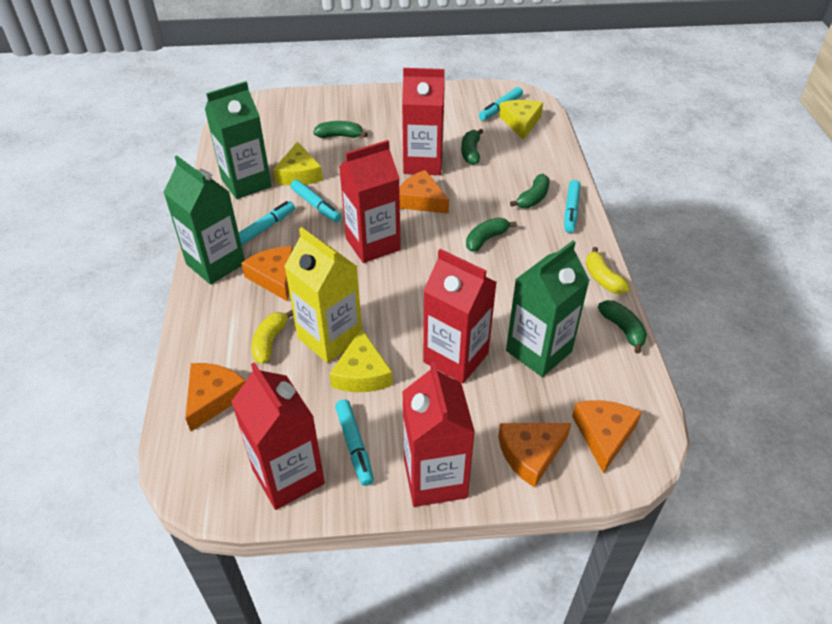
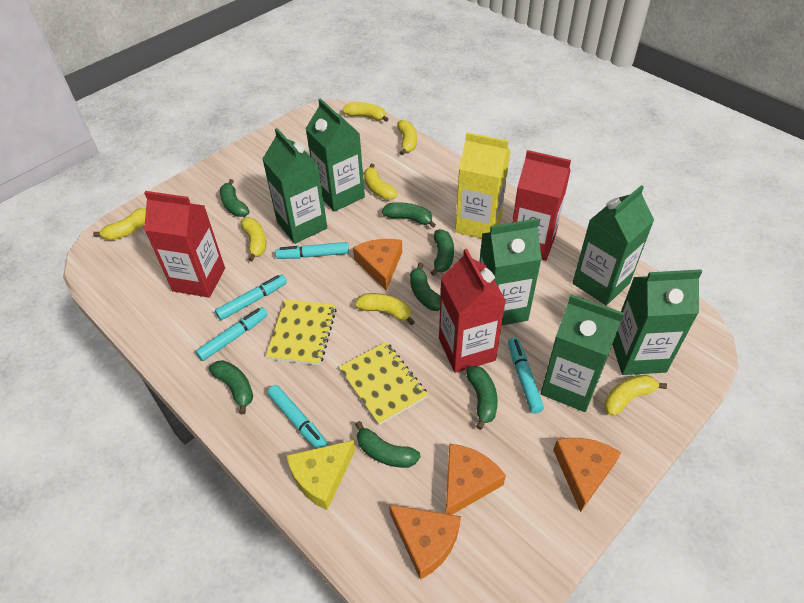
green banana: 5 -> 7
green carton: 3 -> 6
orange cheese: 5 -> 4
red carton: 5 -> 3
yellow banana: 2 -> 7
yellow cheese: 3 -> 1
yellow notebook: 0 -> 2

